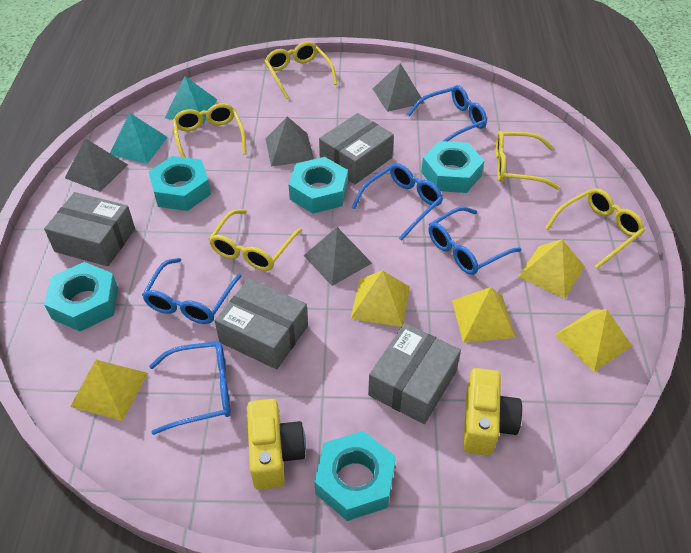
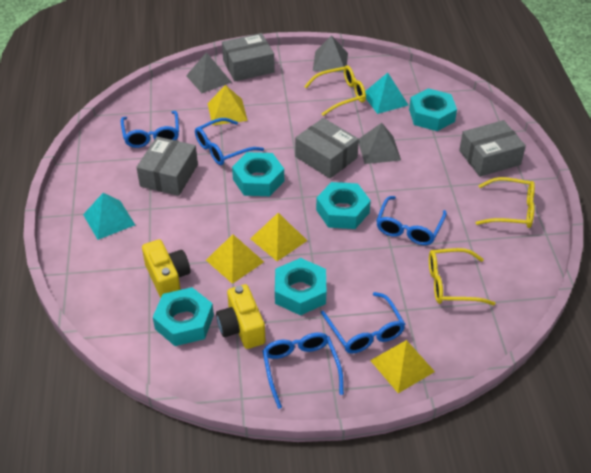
grey pyramid: 4 -> 3
yellow glasses: 5 -> 3
yellow pyramid: 5 -> 4

